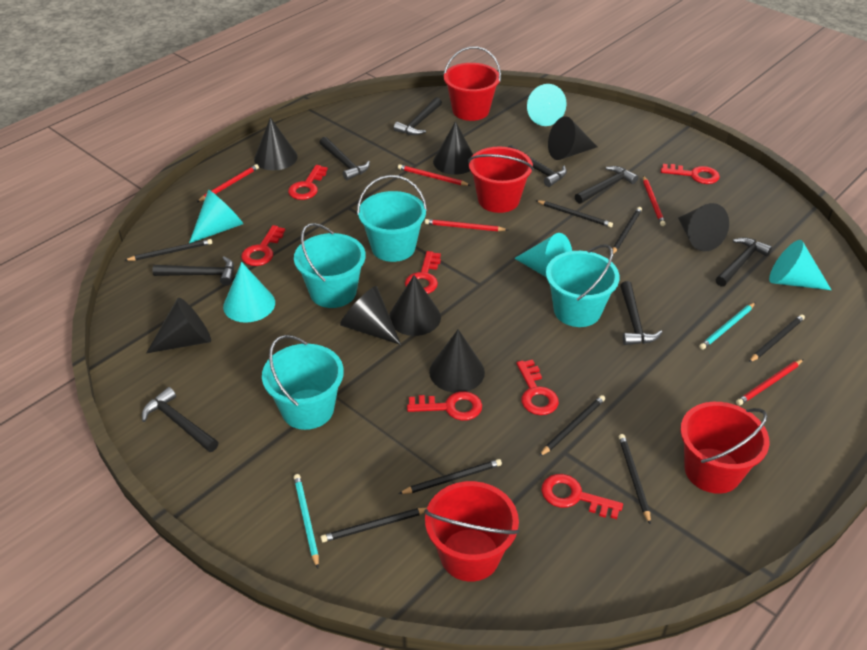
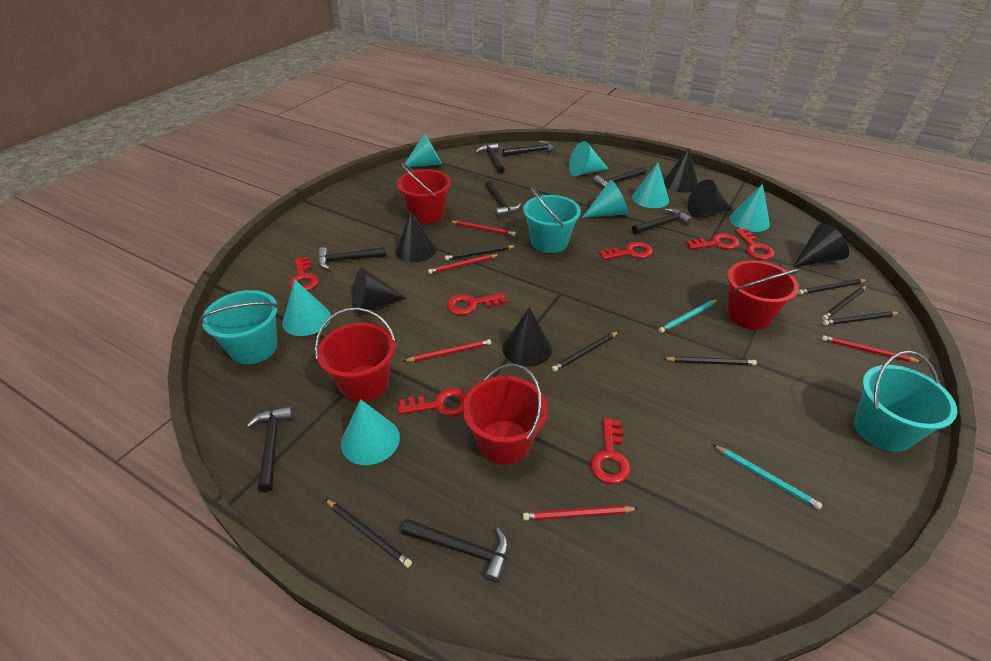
black cone: 8 -> 6
black pencil: 8 -> 7
turquoise bucket: 4 -> 3
turquoise cone: 5 -> 7

